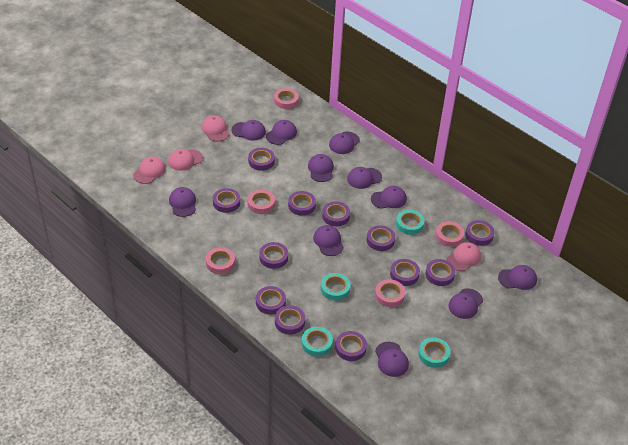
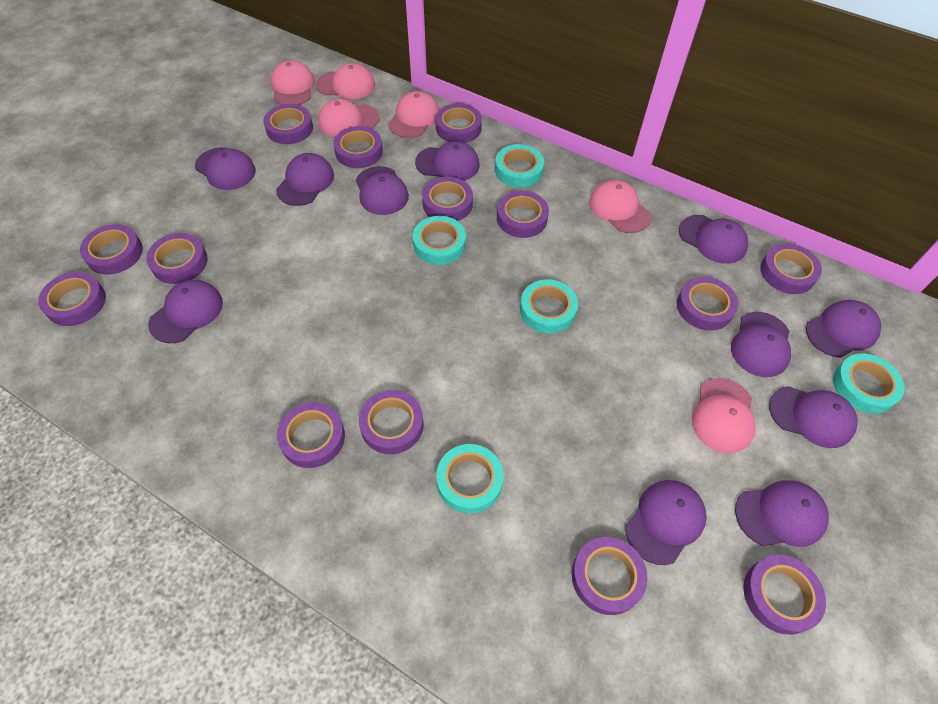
pink cap: 4 -> 6
pink tape: 5 -> 0
purple tape: 12 -> 14
turquoise tape: 4 -> 5

